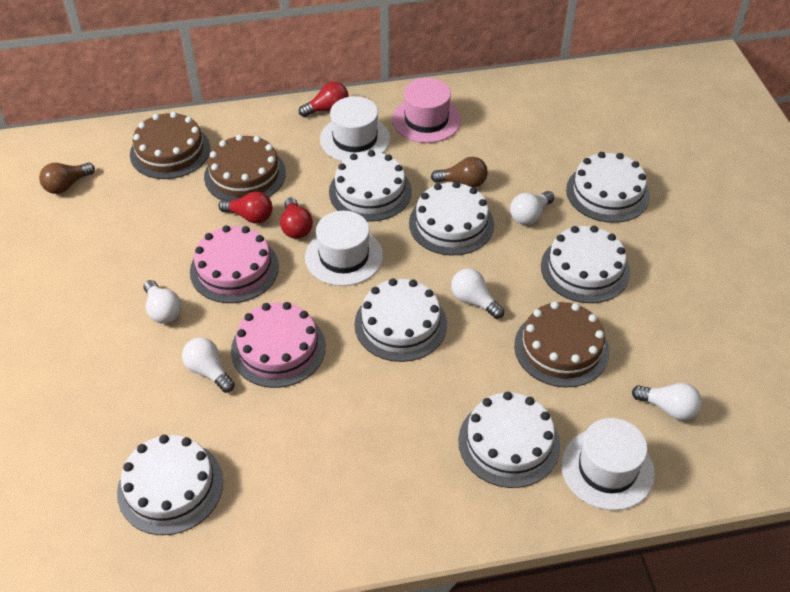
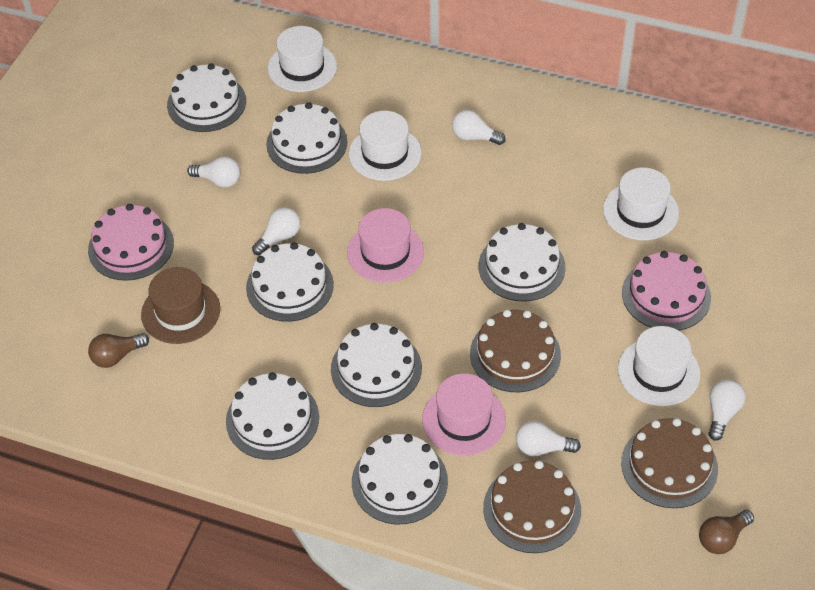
brown hat: 0 -> 1
pink hat: 1 -> 2
red light bulb: 3 -> 0
white hat: 3 -> 4

